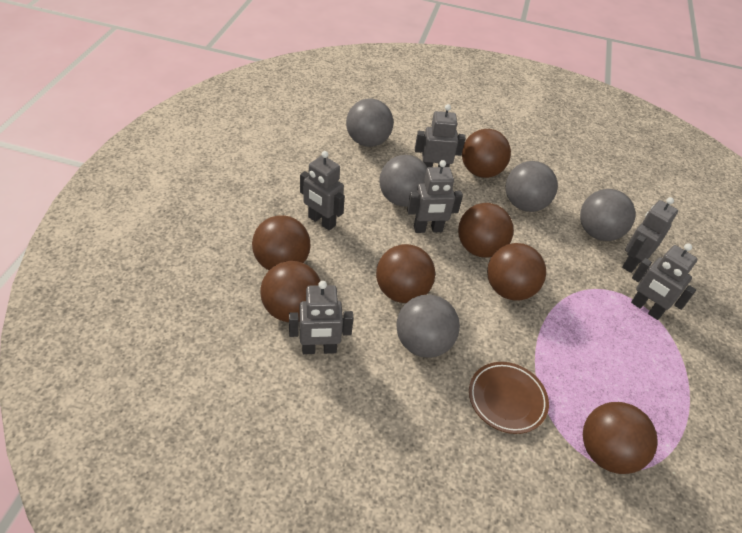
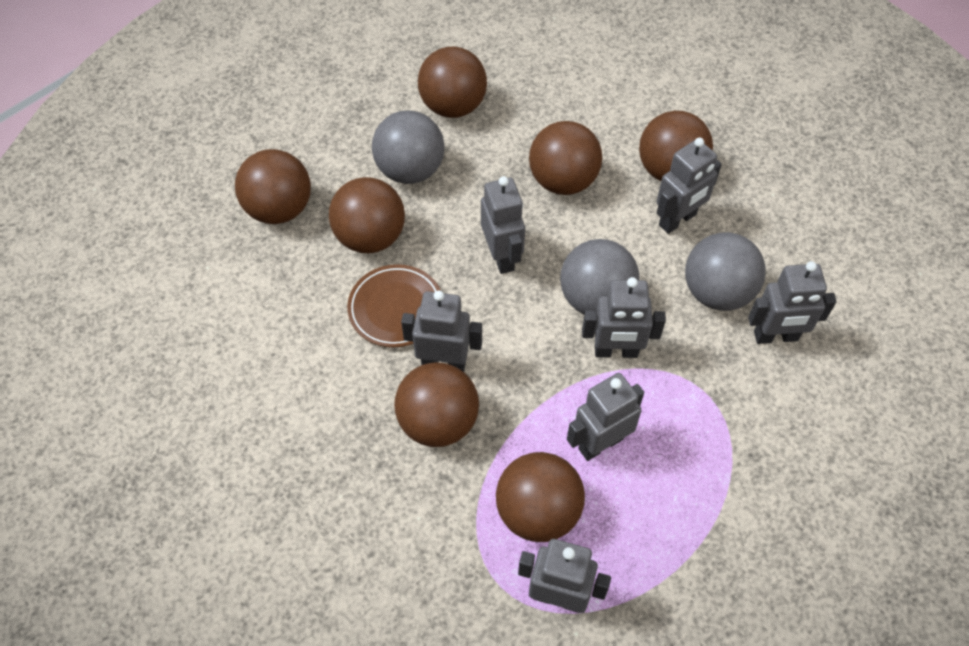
grey ball: 5 -> 3
grey robot: 6 -> 7

